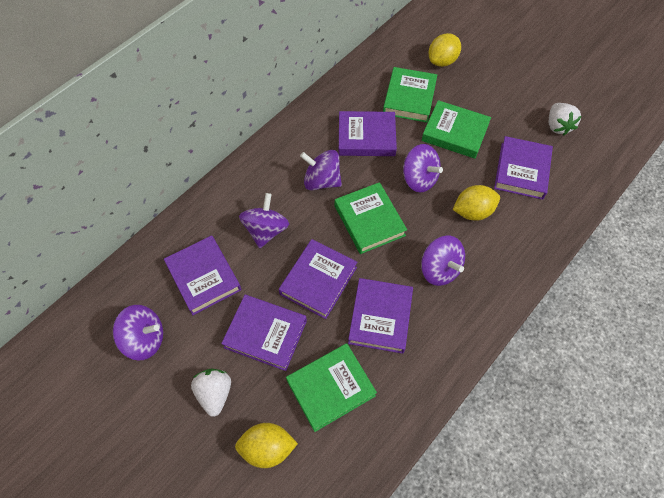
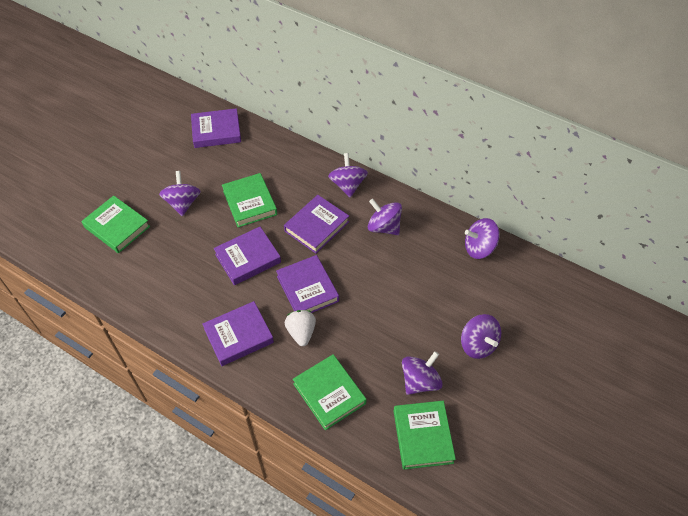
purple book: 6 -> 5
purple spinning top: 5 -> 6
white strawberry: 2 -> 1
yellow lemon: 3 -> 0

